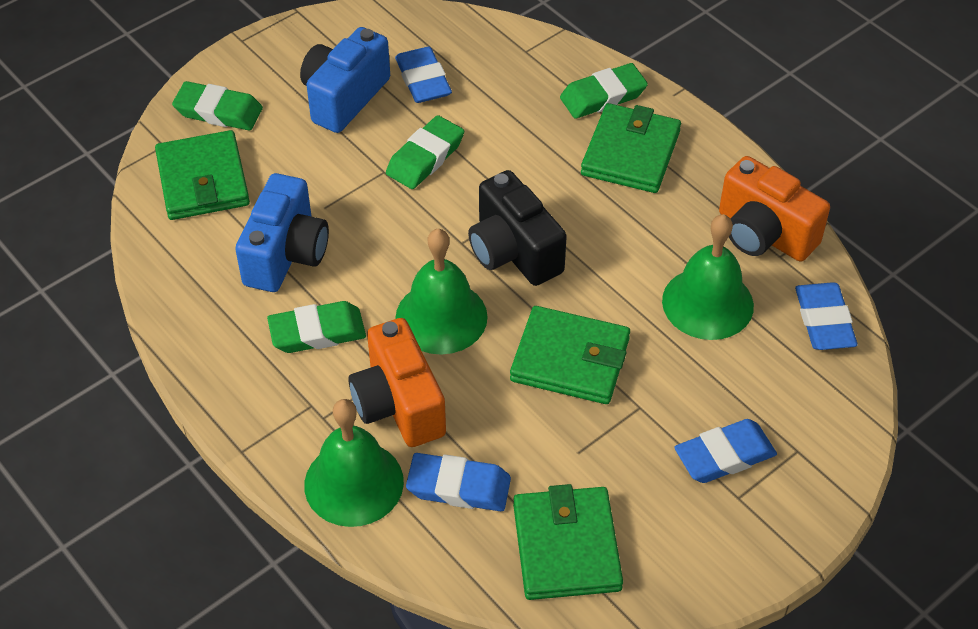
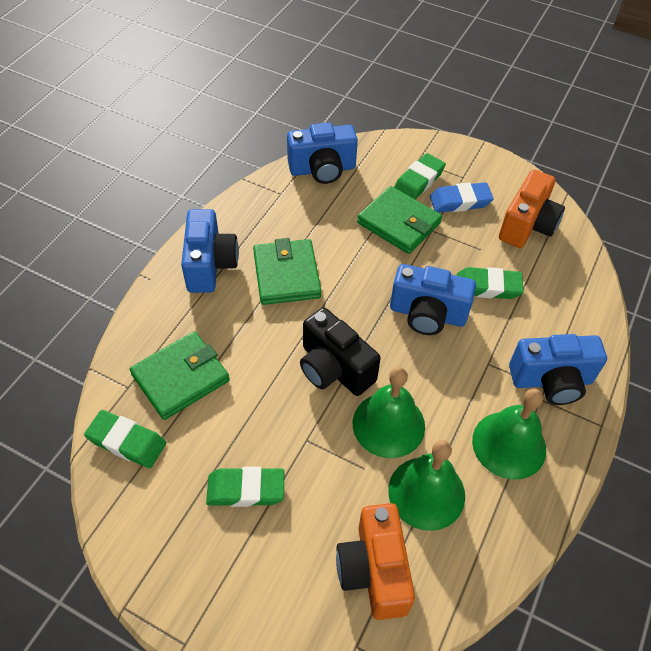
blue camera: 2 -> 4
blue eraser: 4 -> 1
green wallet: 4 -> 3

